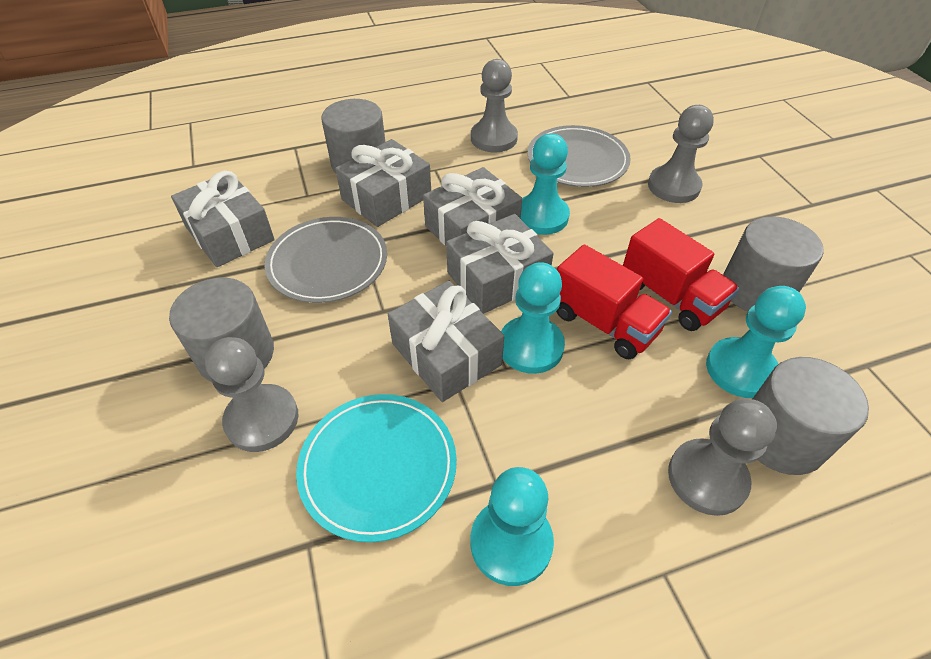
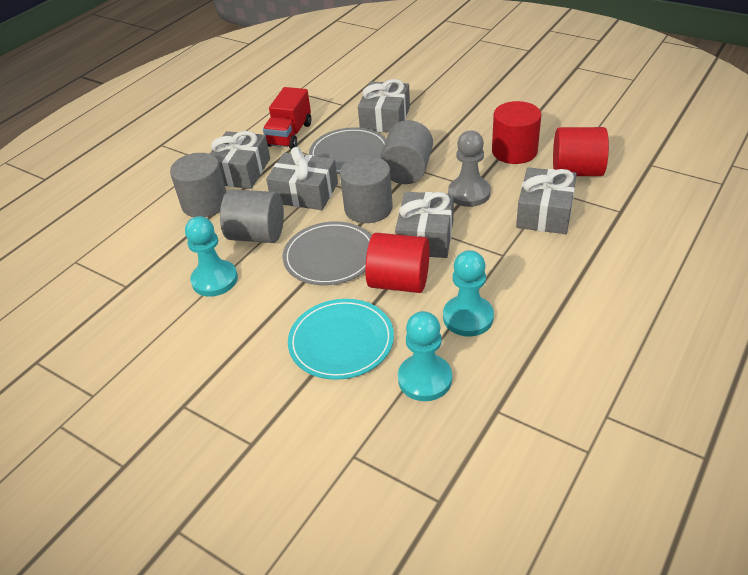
grey pawn: 4 -> 1
red cylinder: 0 -> 3
red truck: 2 -> 1
turquoise pawn: 4 -> 3

